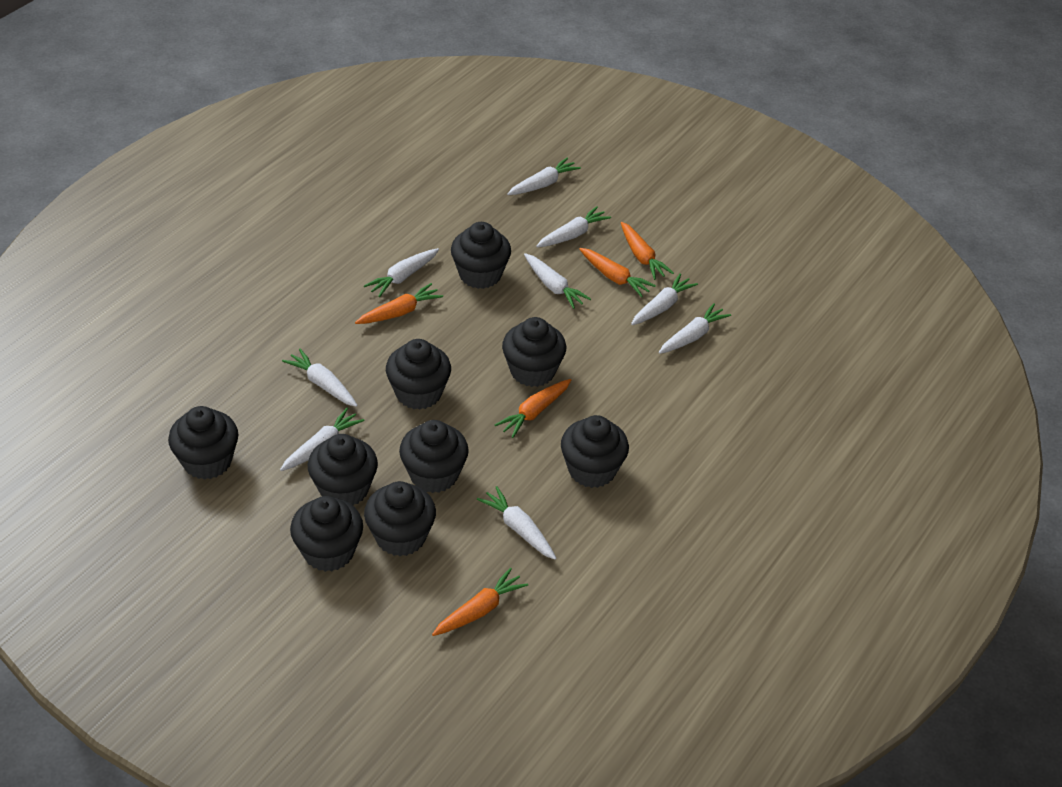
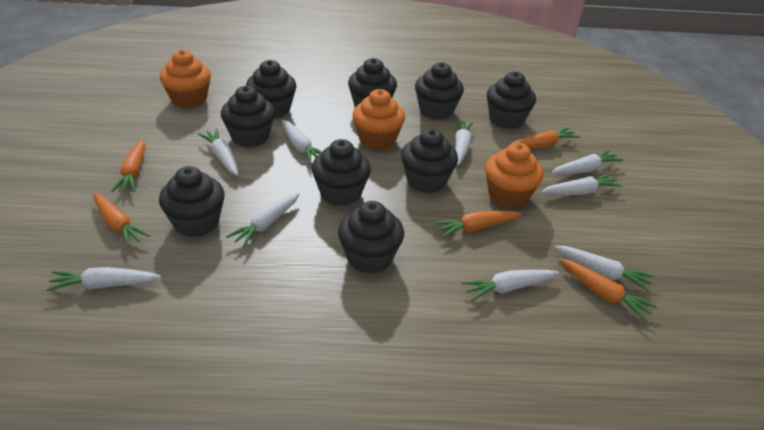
orange cupcake: 0 -> 3

